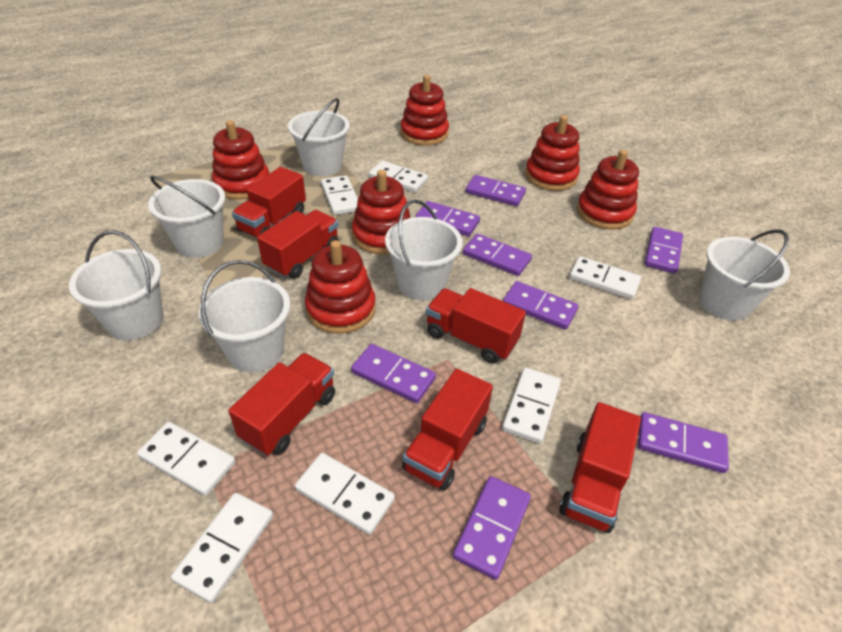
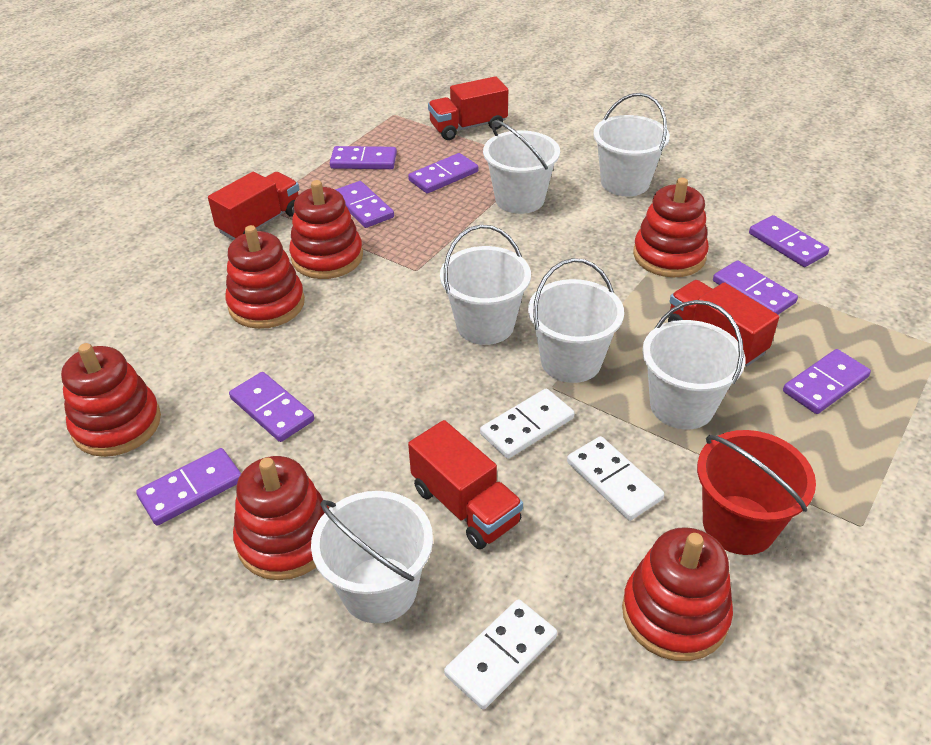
red bucket: 0 -> 1
red truck: 6 -> 4
white domino: 7 -> 3

